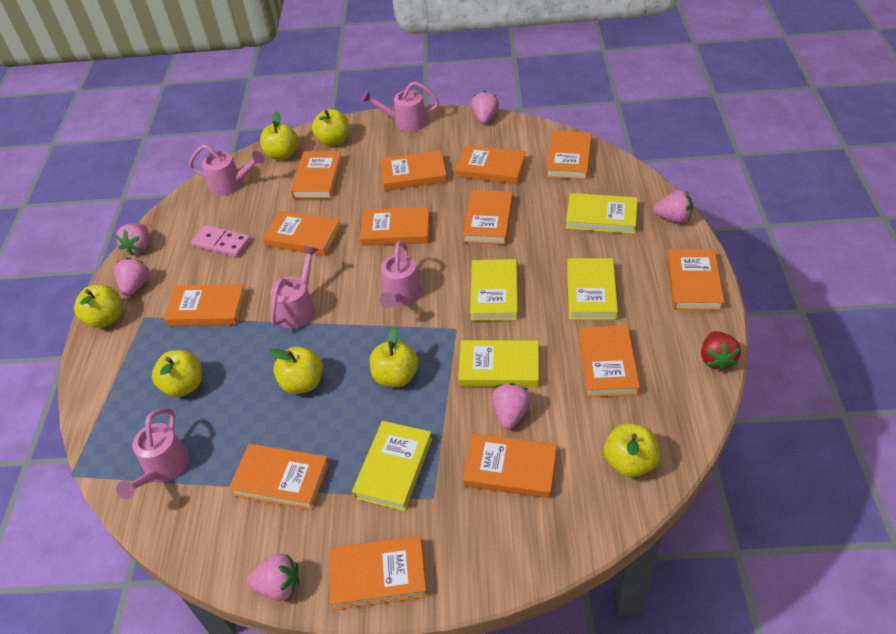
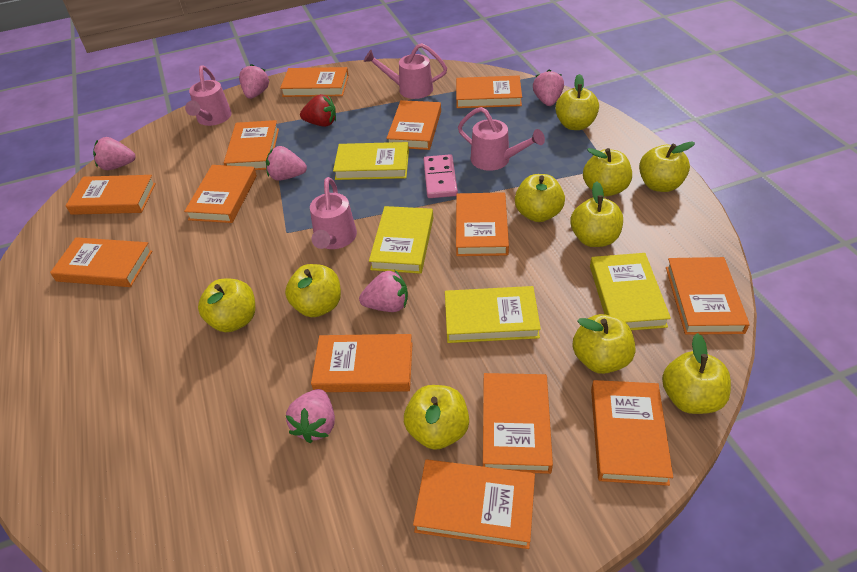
pink watering can: 5 -> 4
yellow apple: 7 -> 10
yellow book: 5 -> 4

